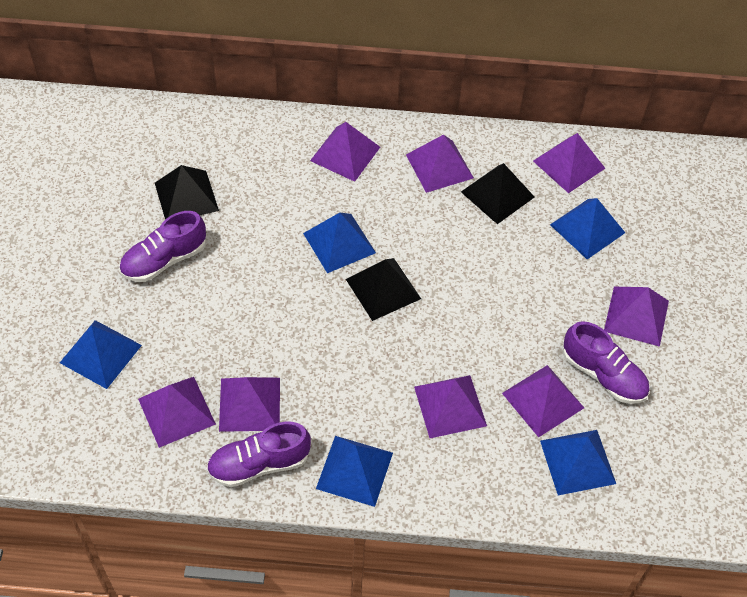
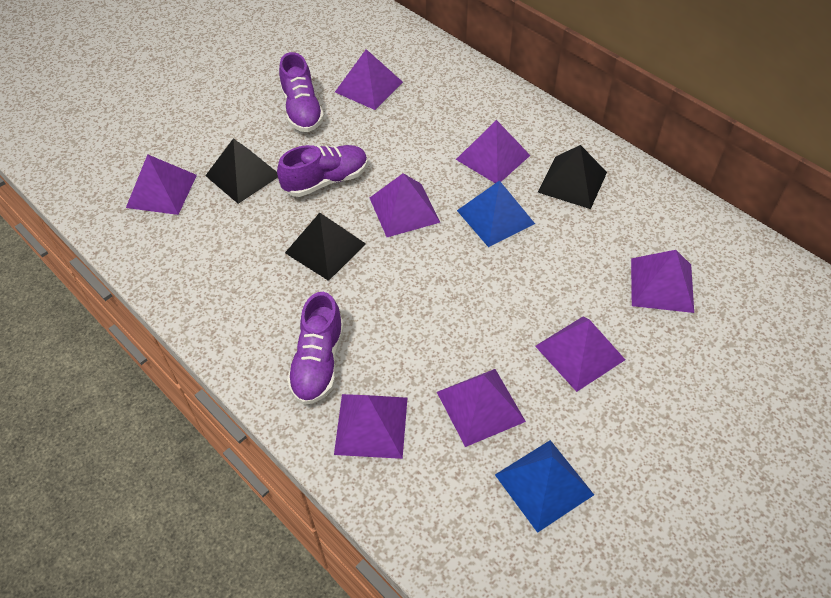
blue pyramid: 5 -> 2

